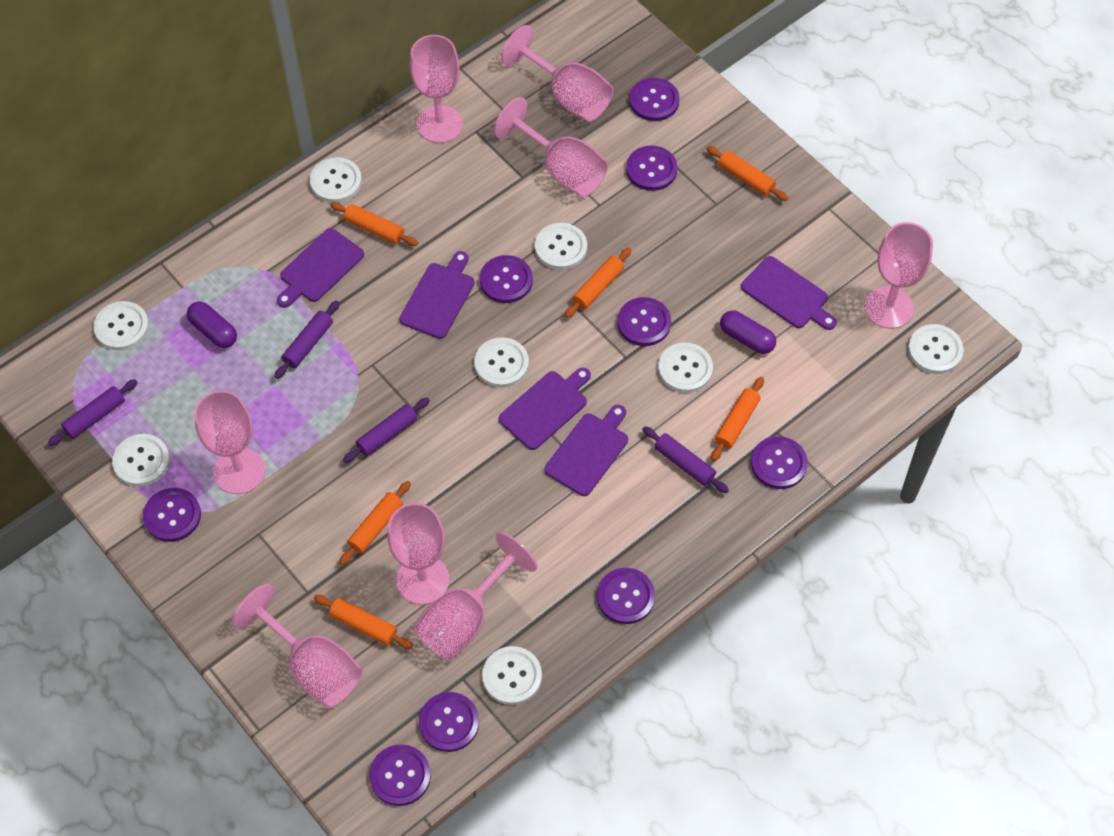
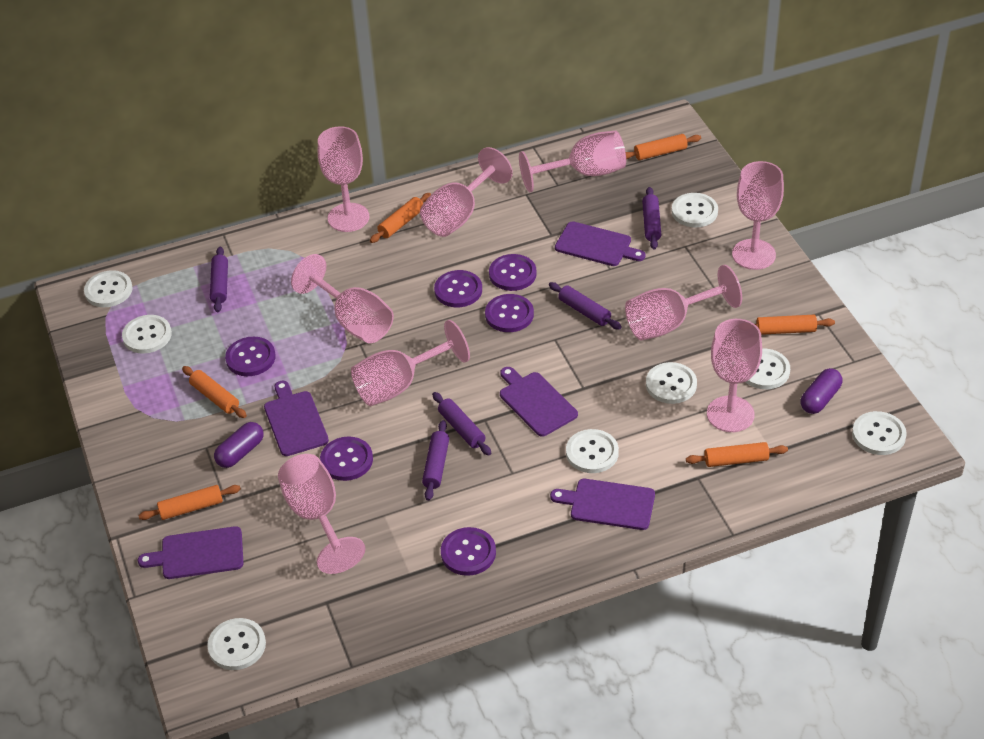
pink goblet: 8 -> 9
purple button: 9 -> 6
purple rolling pin: 4 -> 5

